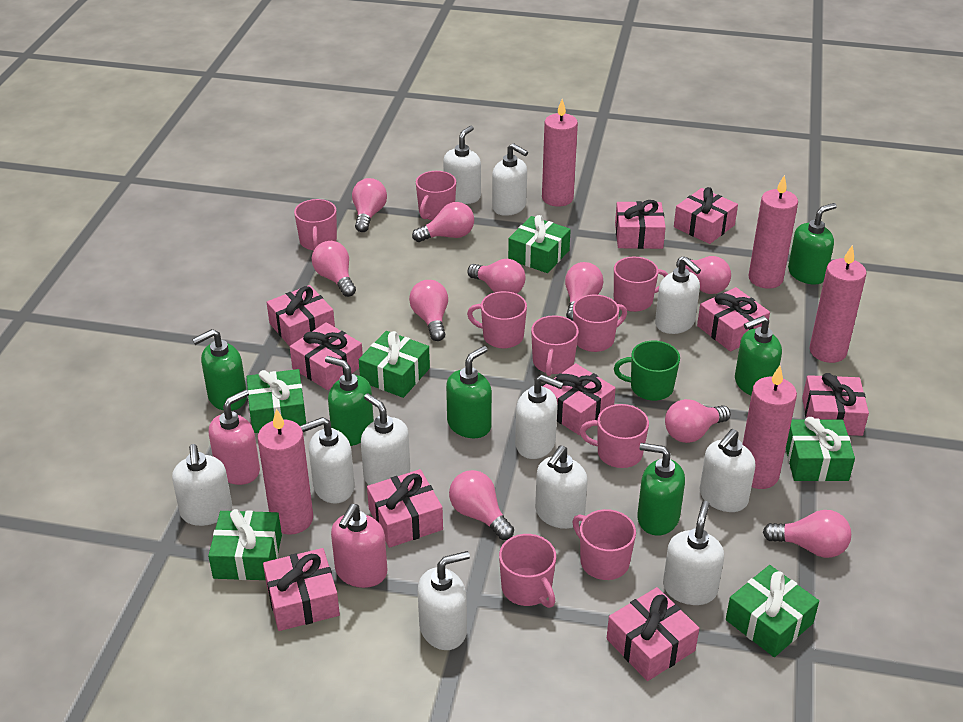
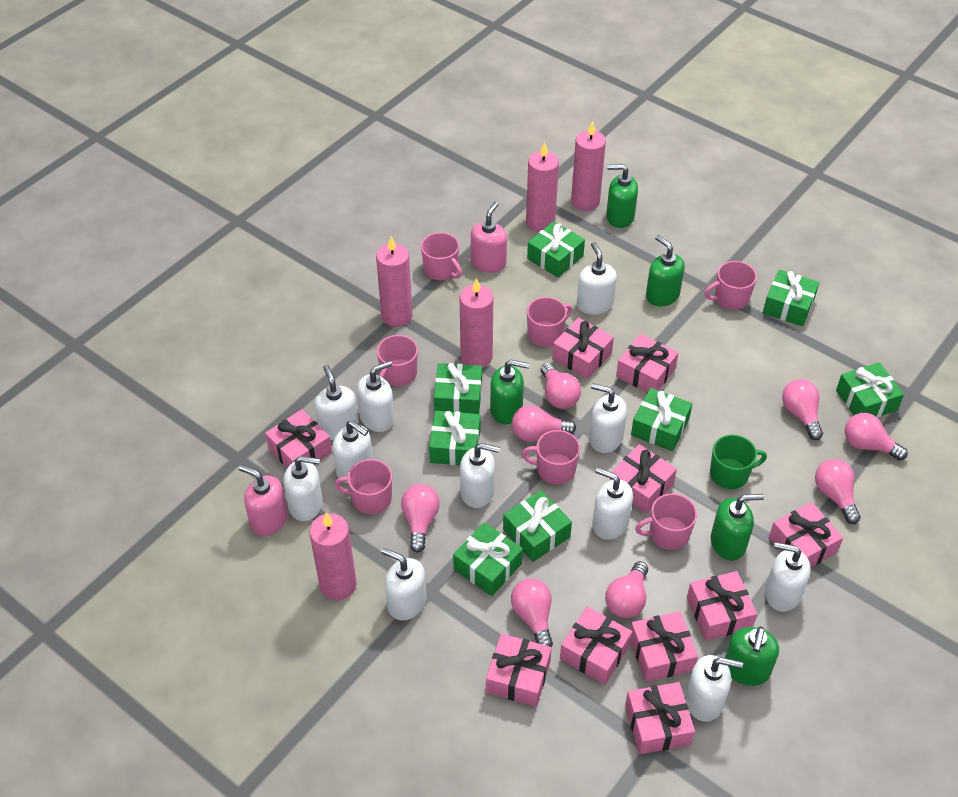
green gift: 6 -> 8
green soap dispenser: 6 -> 5
pink light bulb: 10 -> 8
pink mug: 9 -> 7

